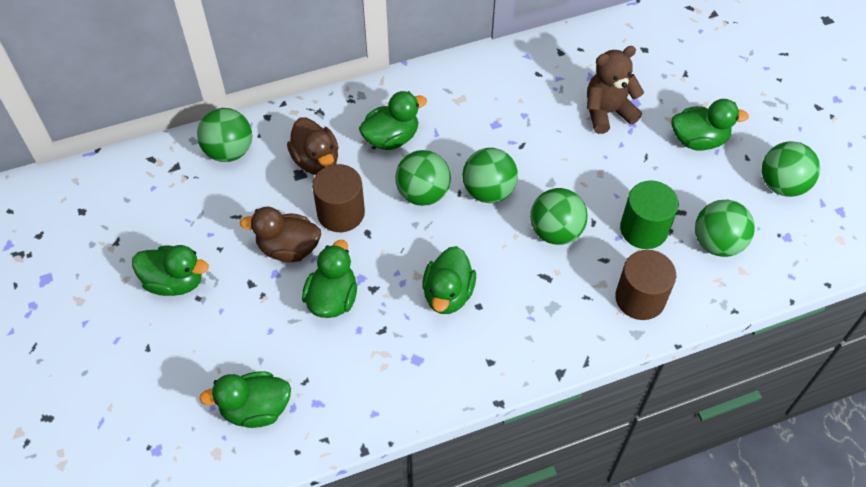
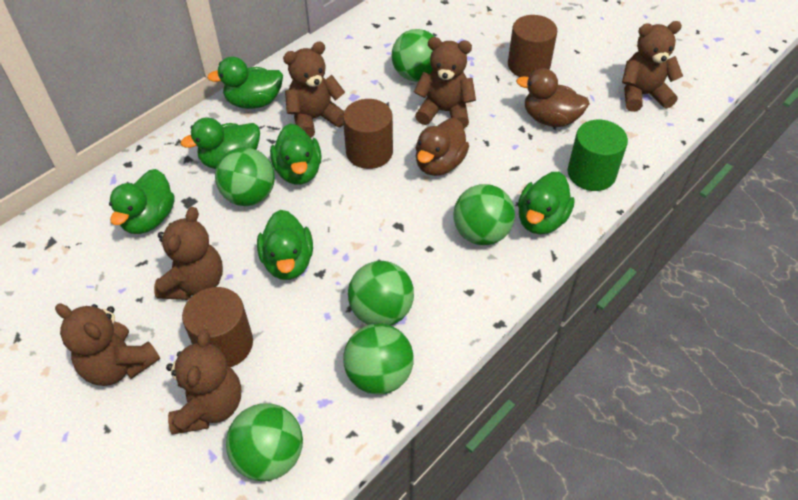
brown cylinder: 2 -> 3
brown teddy bear: 1 -> 6

